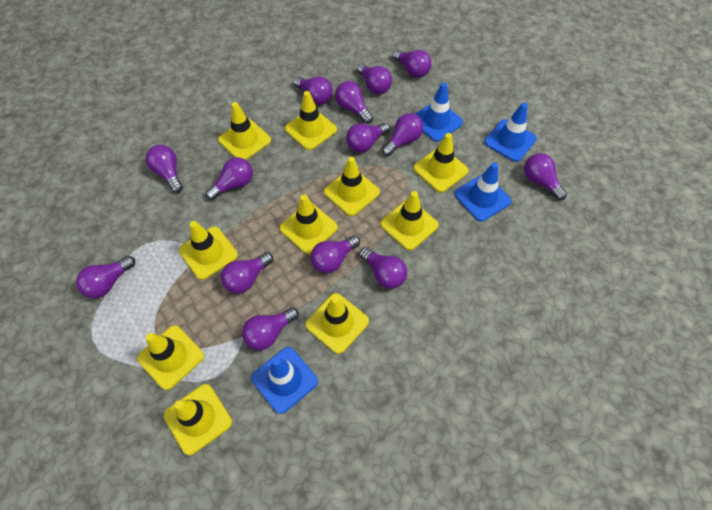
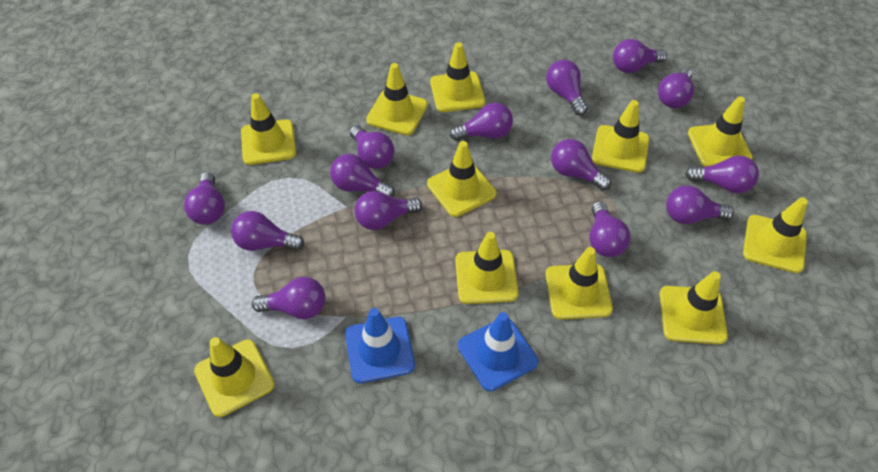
blue traffic cone: 4 -> 2
yellow traffic cone: 10 -> 11

